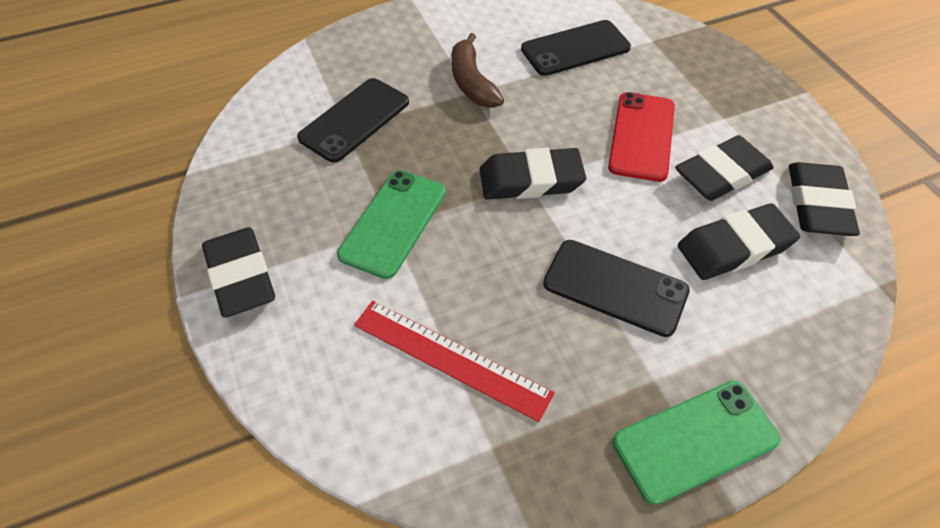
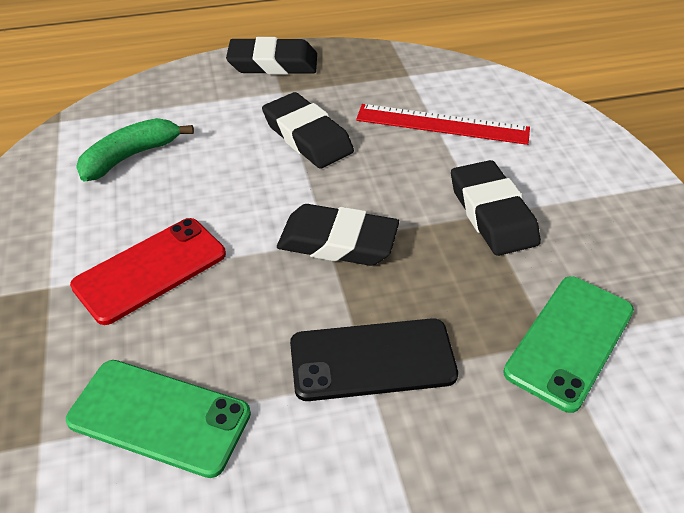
black eraser: 5 -> 4
black phone: 3 -> 1
brown banana: 1 -> 0
green banana: 0 -> 1

